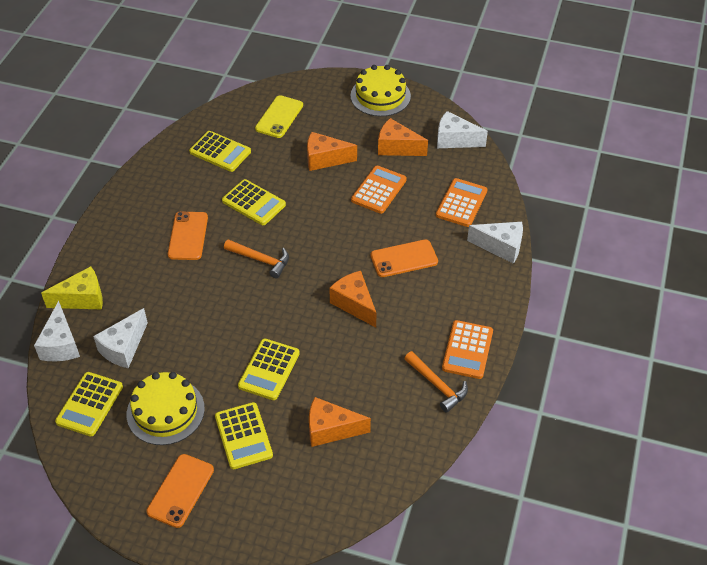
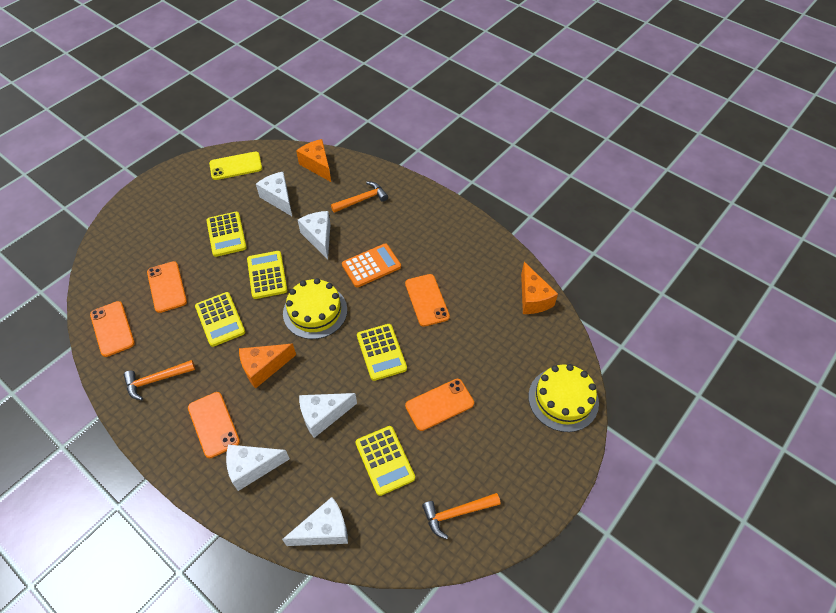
orange calculator: 3 -> 1
orange cheese: 4 -> 3
orange hammer: 2 -> 3
orange phone: 3 -> 5
white cheese: 4 -> 5
yellow cheese: 1 -> 0

